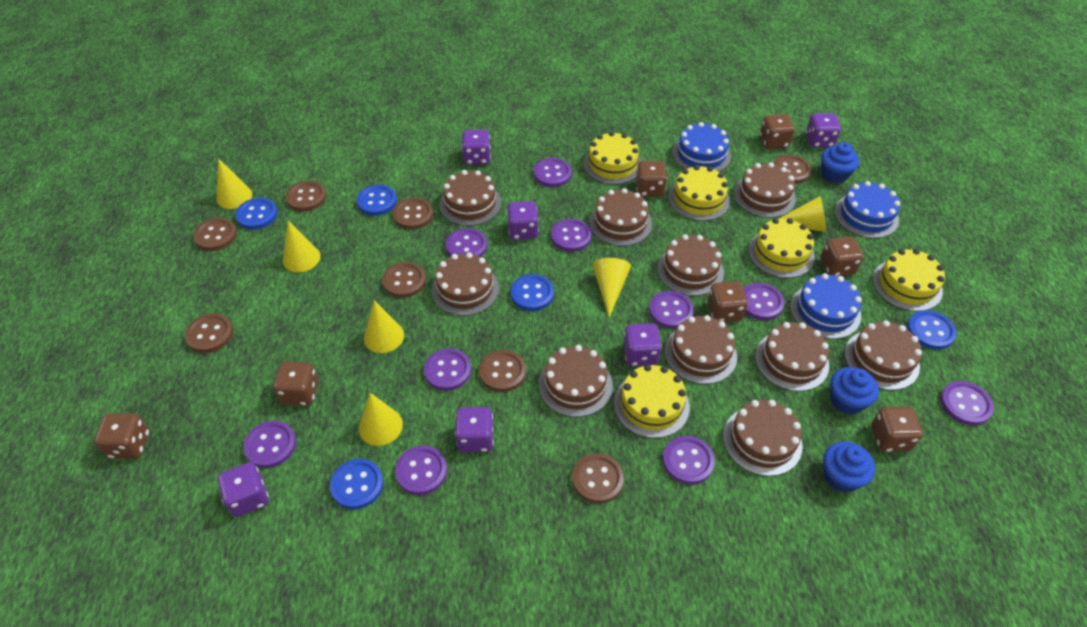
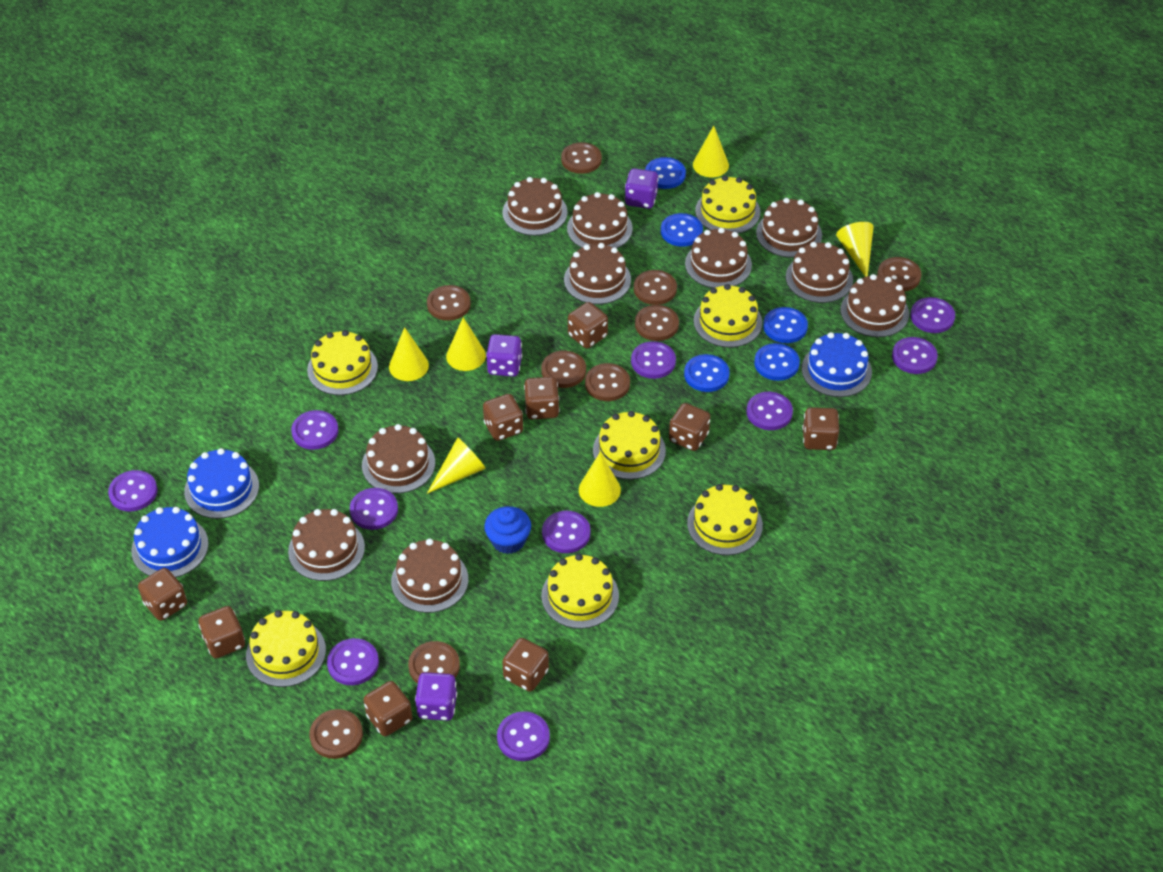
blue cupcake: 3 -> 1
brown button: 8 -> 9
brown dice: 7 -> 9
purple dice: 6 -> 3
yellow cake: 5 -> 7

